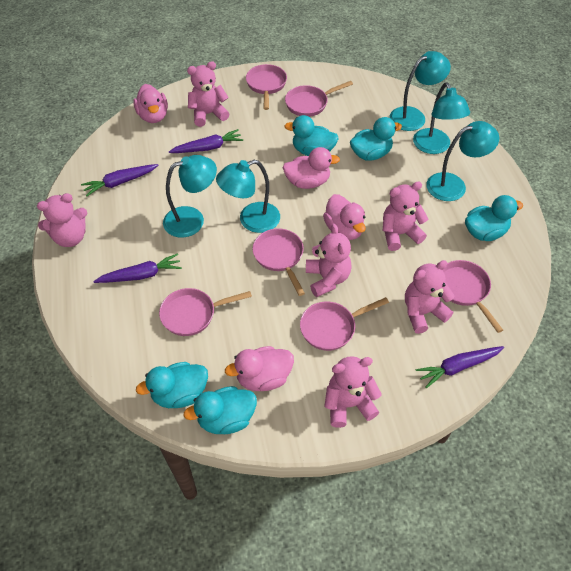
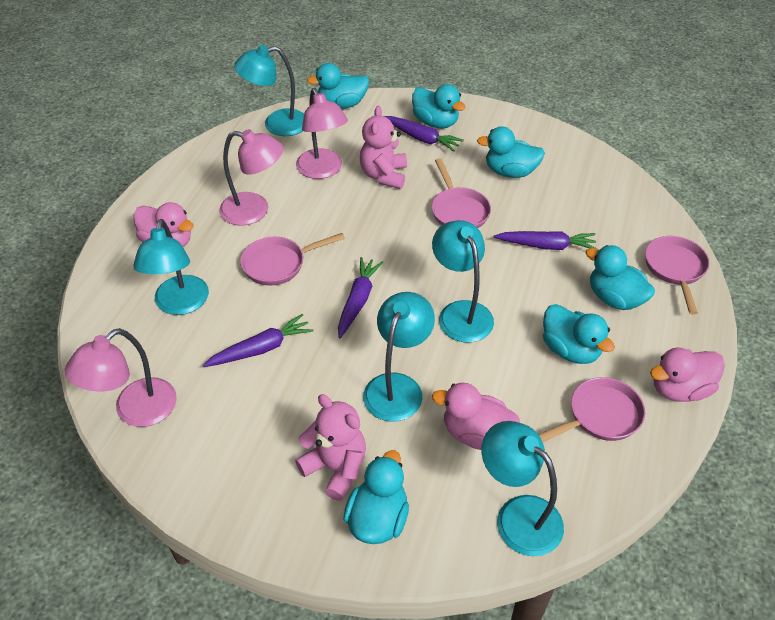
pink duck: 4 -> 3
pink lamp: 0 -> 3
pink pan: 6 -> 4
pink teddy bear: 6 -> 2
turquoise duck: 5 -> 6

